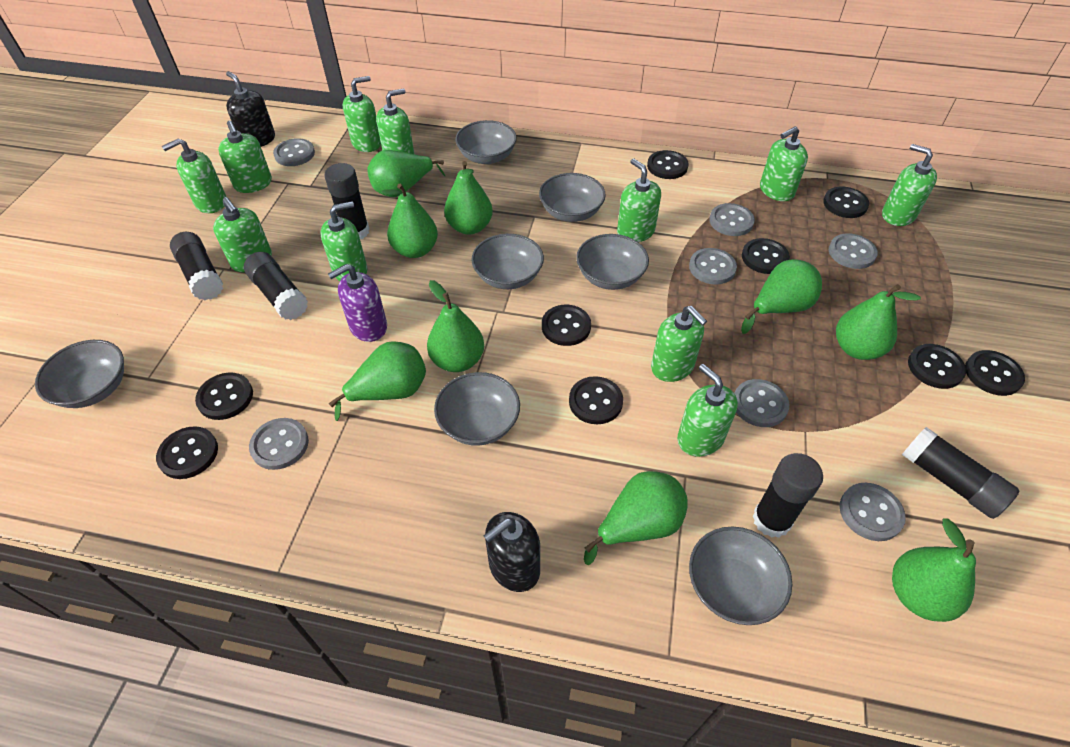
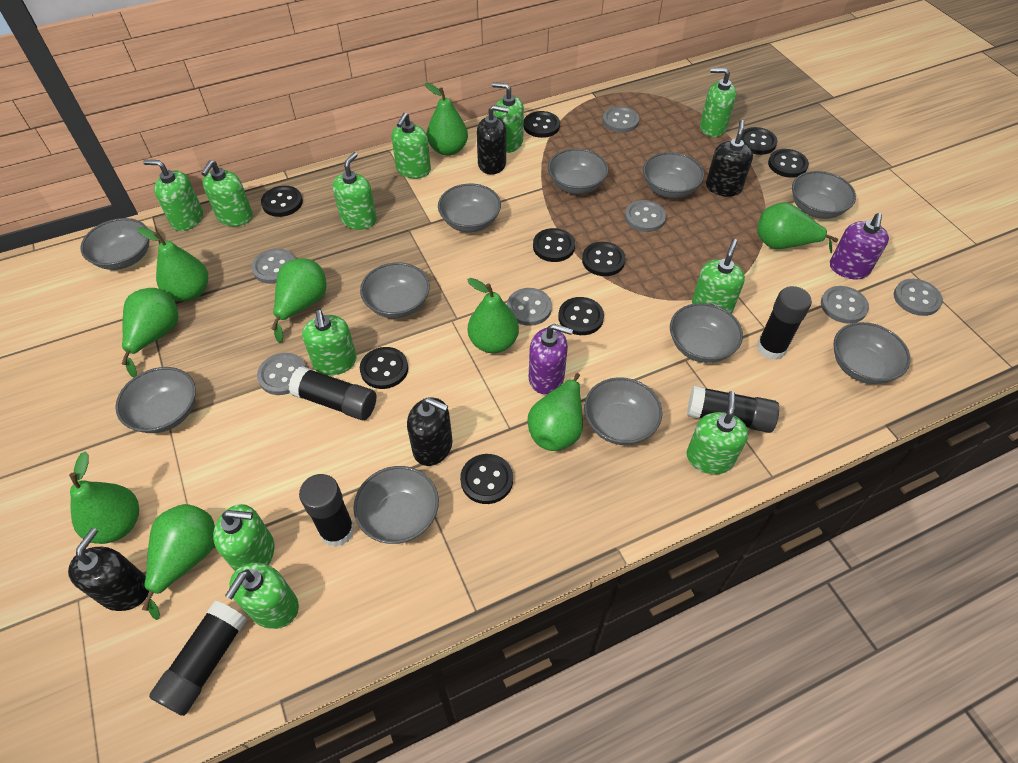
black soap dispenser: 2 -> 4
grey bowl: 7 -> 11
purple soap dispenser: 1 -> 2

